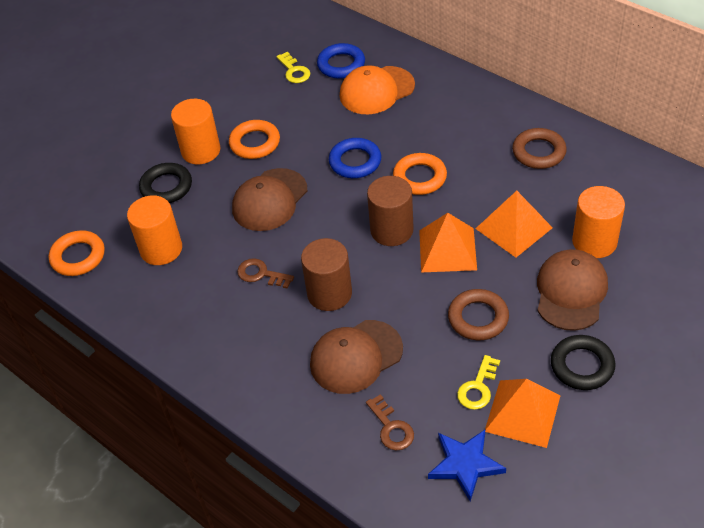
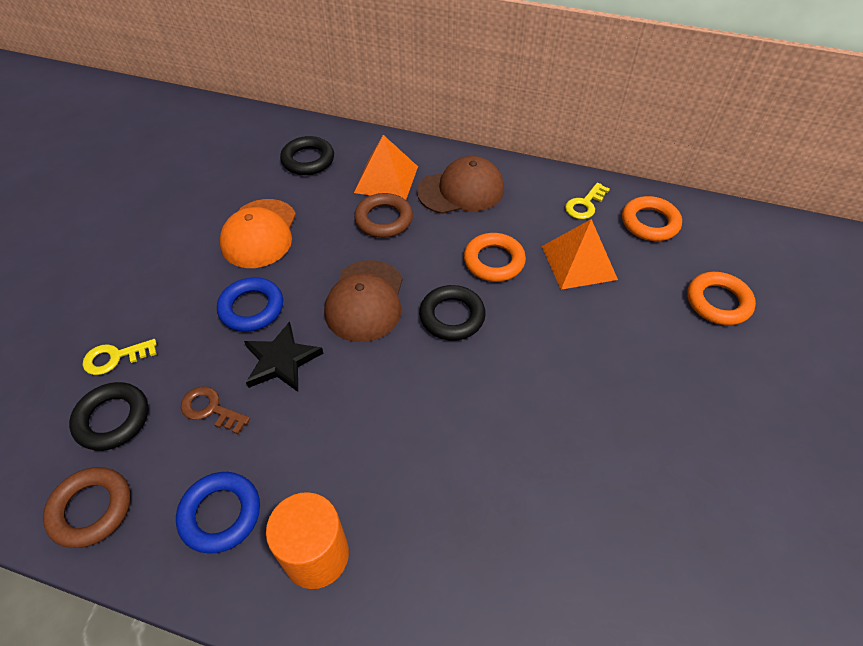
black ring: 2 -> 3
black star: 0 -> 1
blue star: 1 -> 0
brown cap: 3 -> 2
brown cylinder: 2 -> 0
brown key: 2 -> 1
orange cylinder: 3 -> 1
orange pyramid: 3 -> 2

